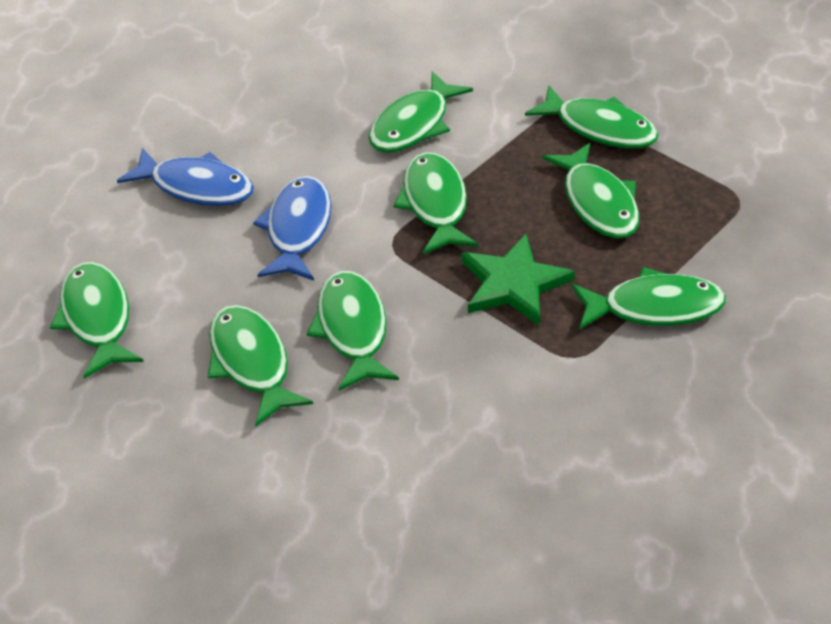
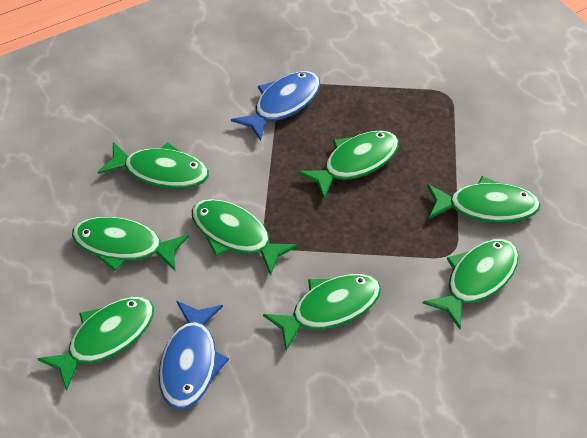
green star: 1 -> 0

